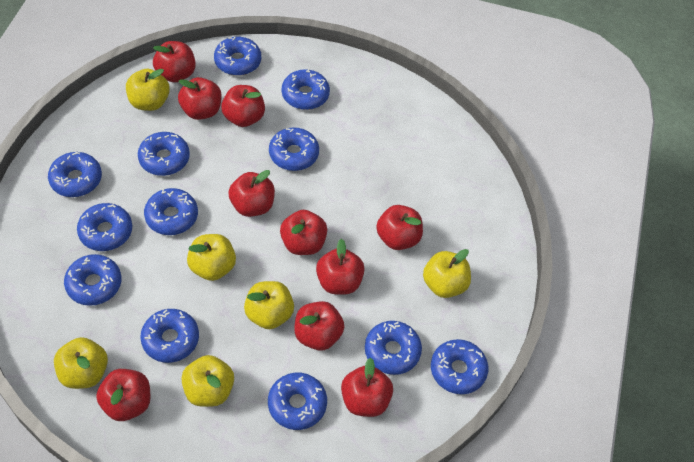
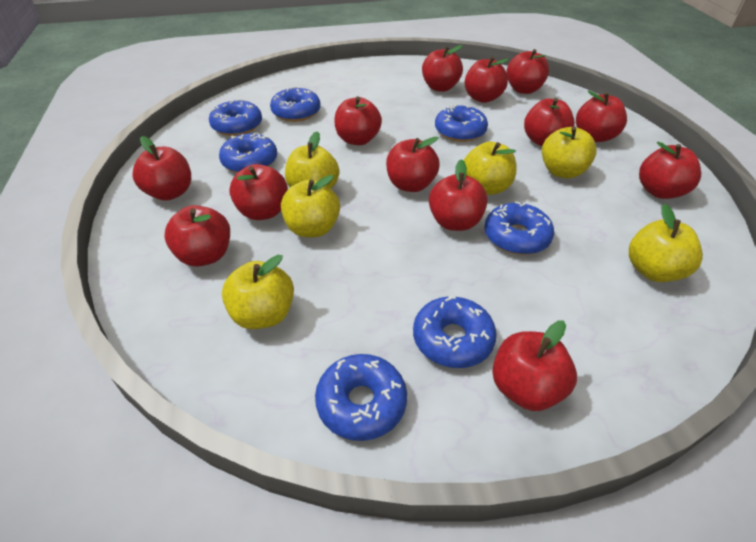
blue donut: 12 -> 7
red apple: 10 -> 13

